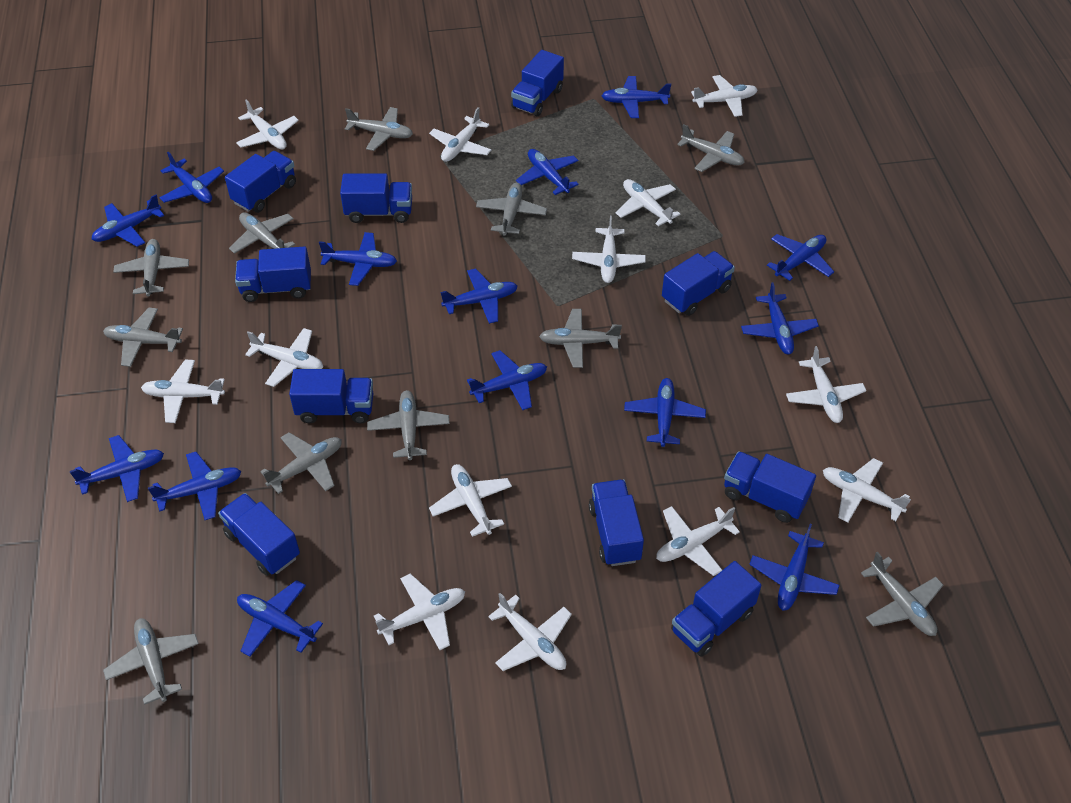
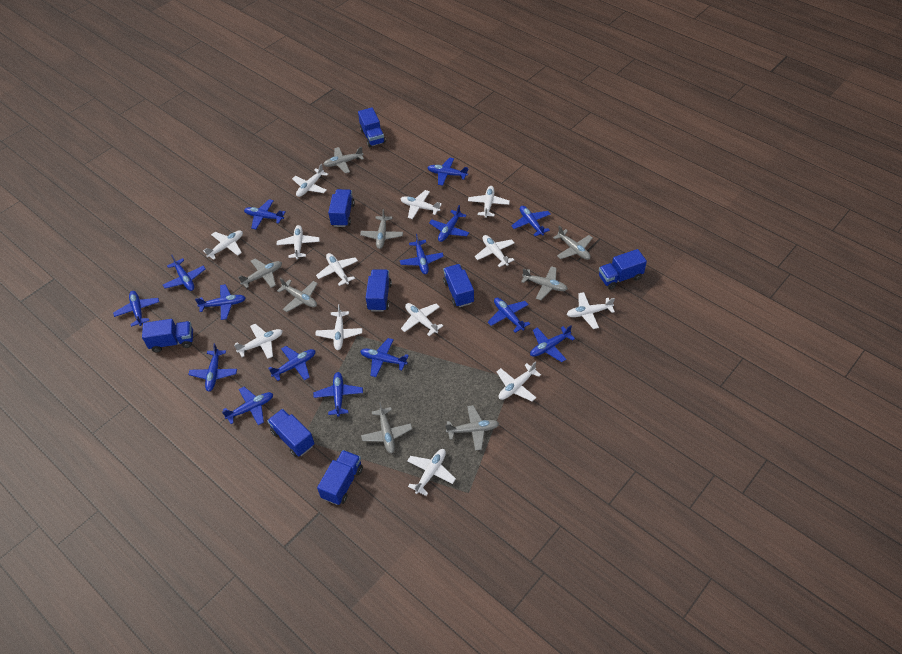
blue plane: 14 -> 15
blue truck: 10 -> 8
grey plane: 11 -> 8

